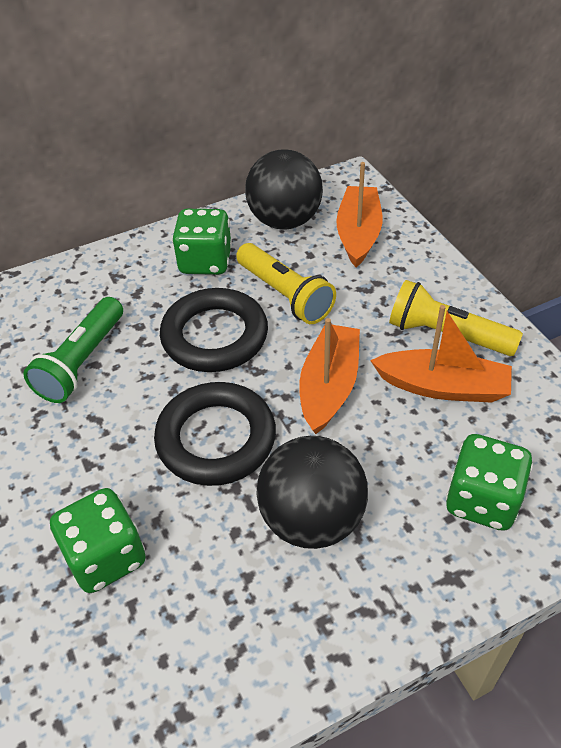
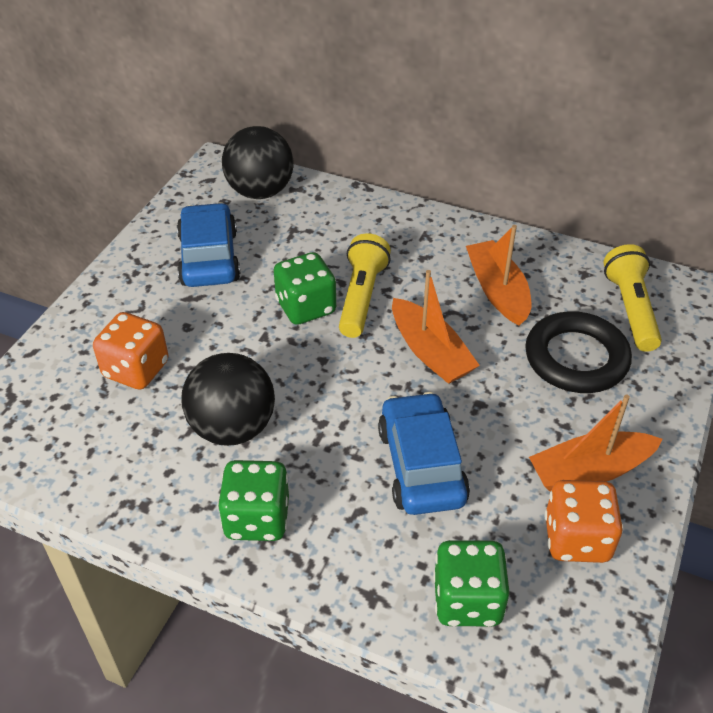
black ring: 2 -> 1
blue car: 0 -> 2
green flashlight: 1 -> 0
orange dice: 0 -> 2

